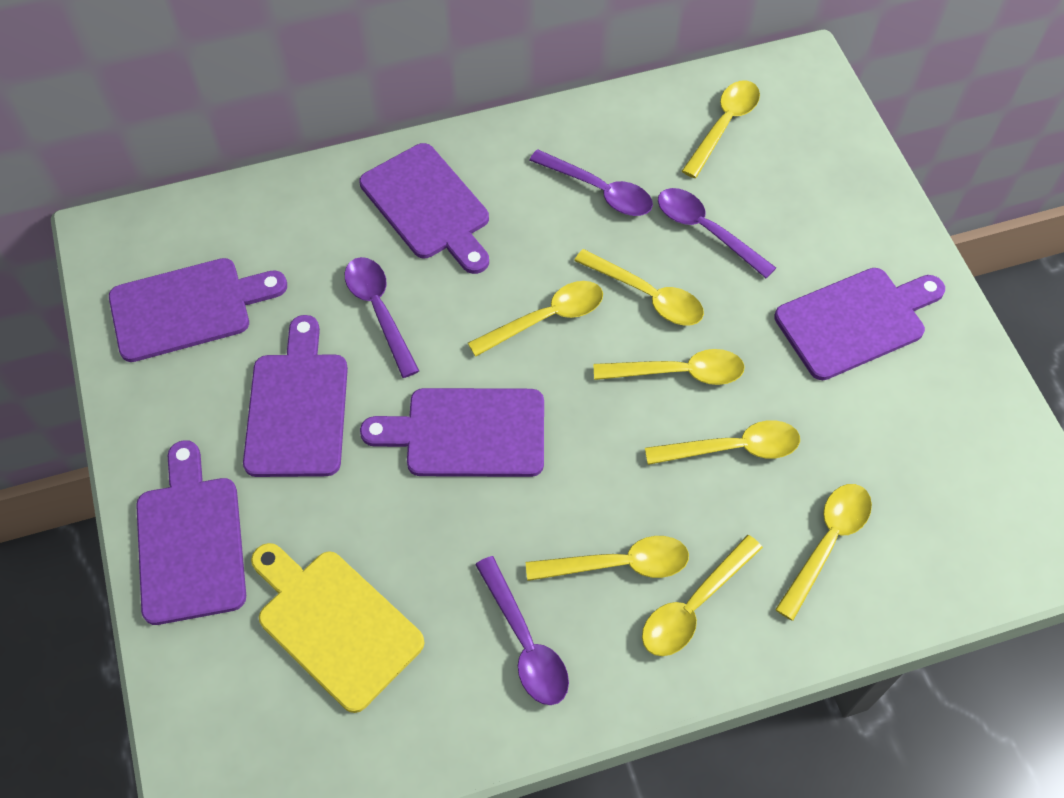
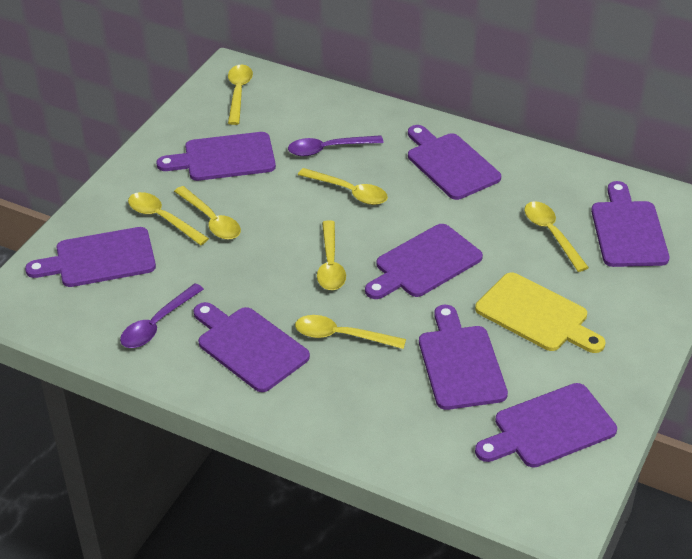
purple cutting board: 6 -> 8
purple spoon: 4 -> 2
yellow spoon: 8 -> 7

